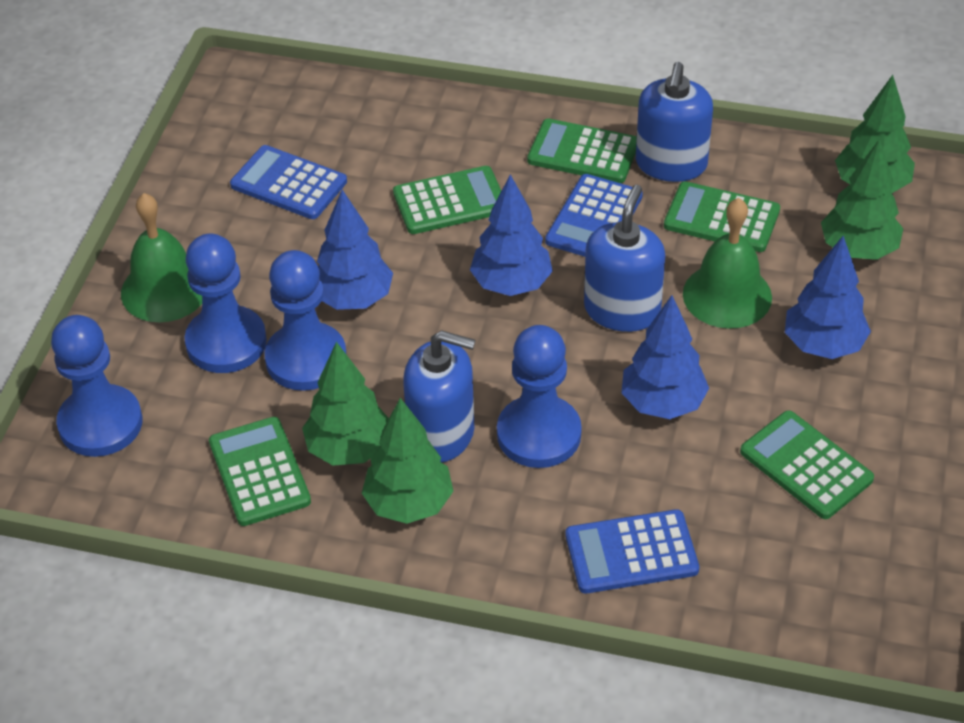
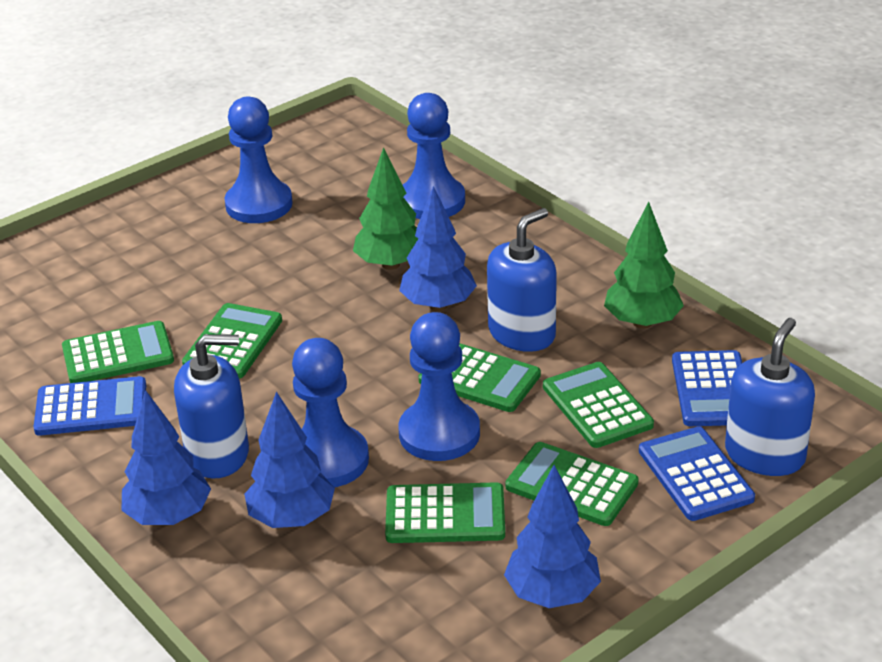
green bell: 2 -> 0
green calculator: 5 -> 6
green tree: 4 -> 2

